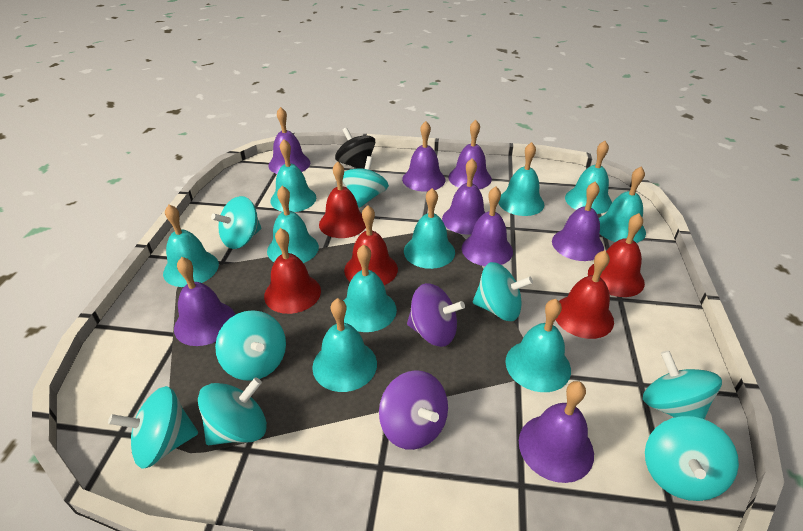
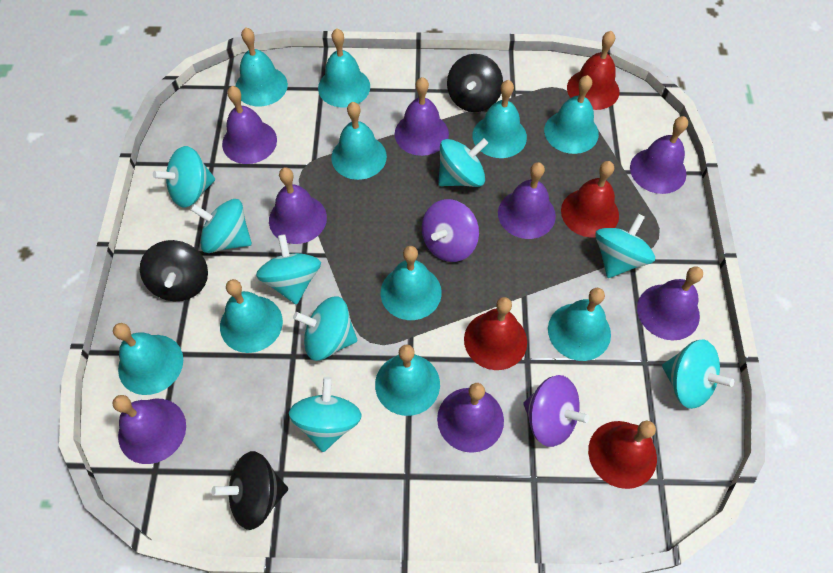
black spinning top: 1 -> 3
red bell: 5 -> 4

